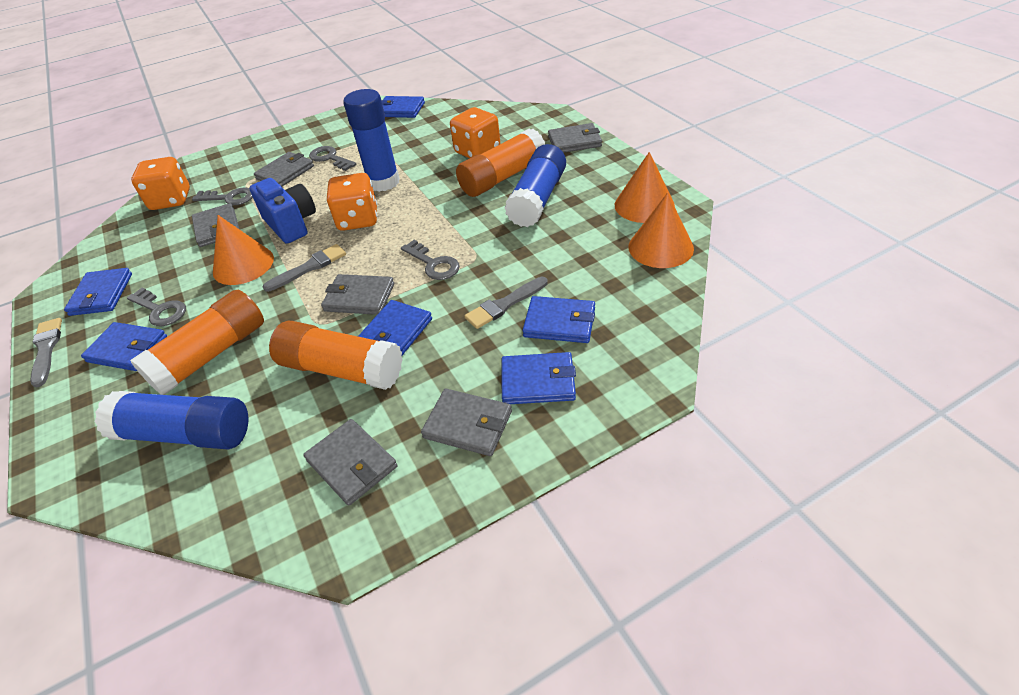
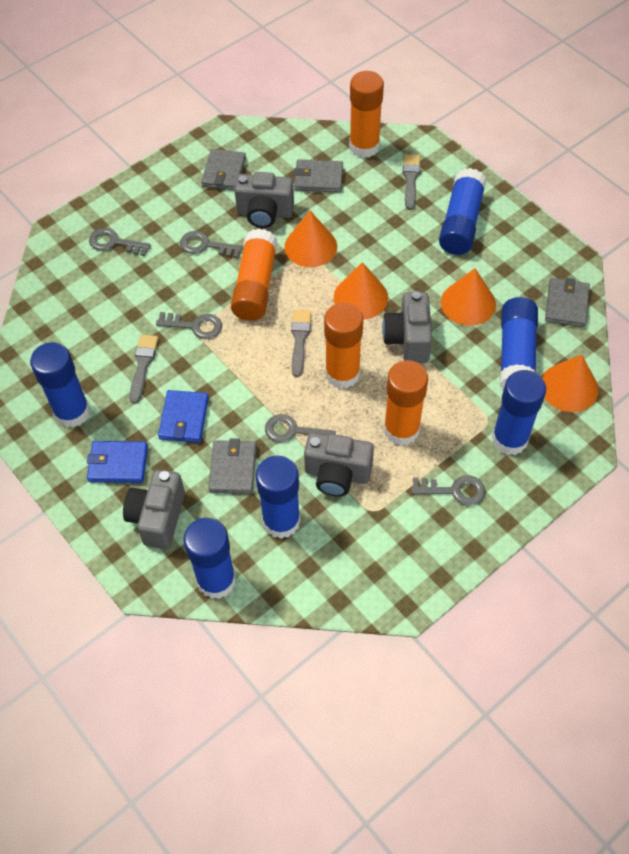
blue camera: 1 -> 0
blue glue stick: 3 -> 6
blue wallet: 6 -> 2
grey camera: 0 -> 4
grey key: 4 -> 5
grey wallet: 6 -> 4
orange cone: 3 -> 4
orange dice: 3 -> 0
orange glue stick: 3 -> 4

